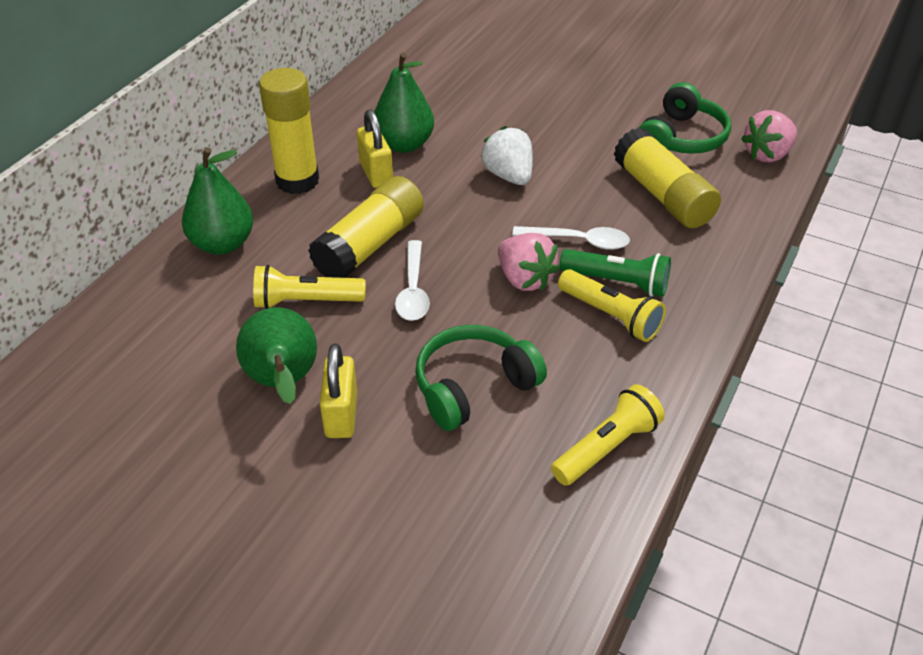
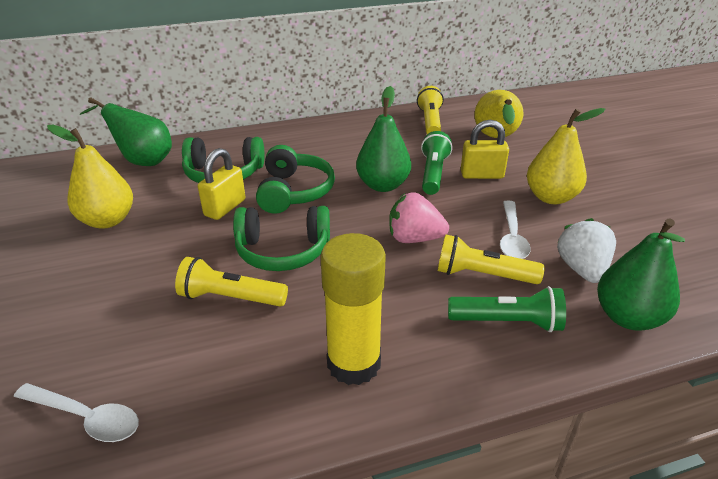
green flashlight: 1 -> 2
green headphones: 2 -> 3
pink strawberry: 2 -> 1
yellow glue stick: 3 -> 1
yellow pear: 0 -> 3

